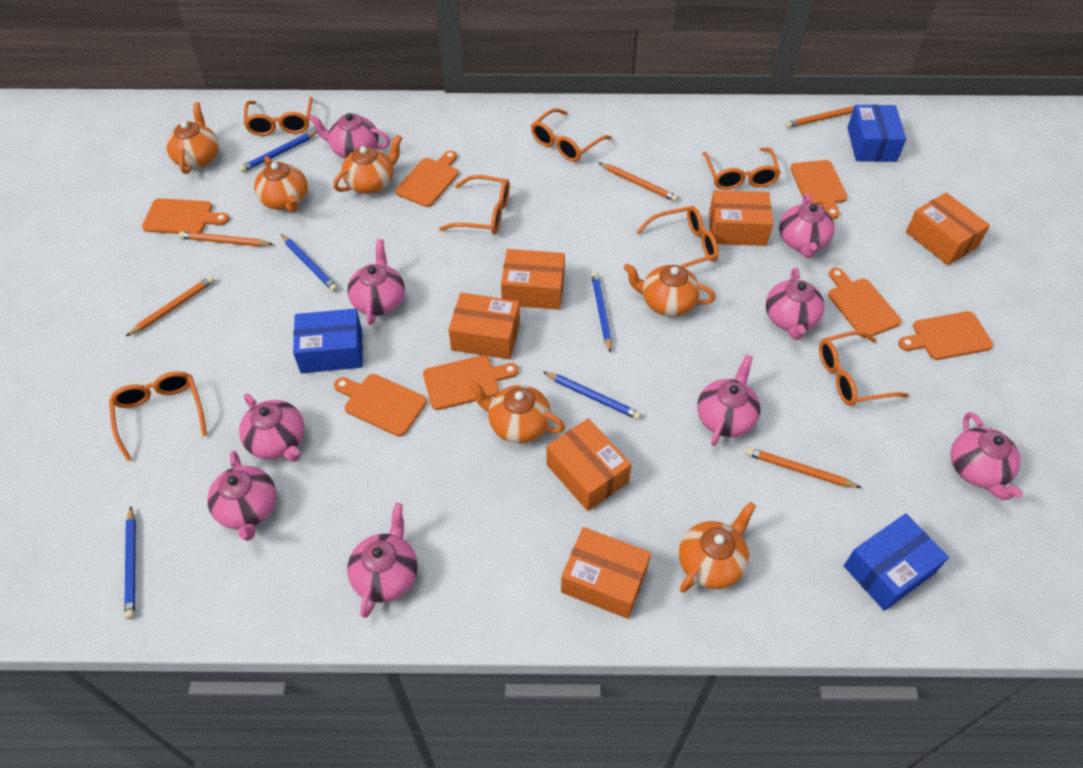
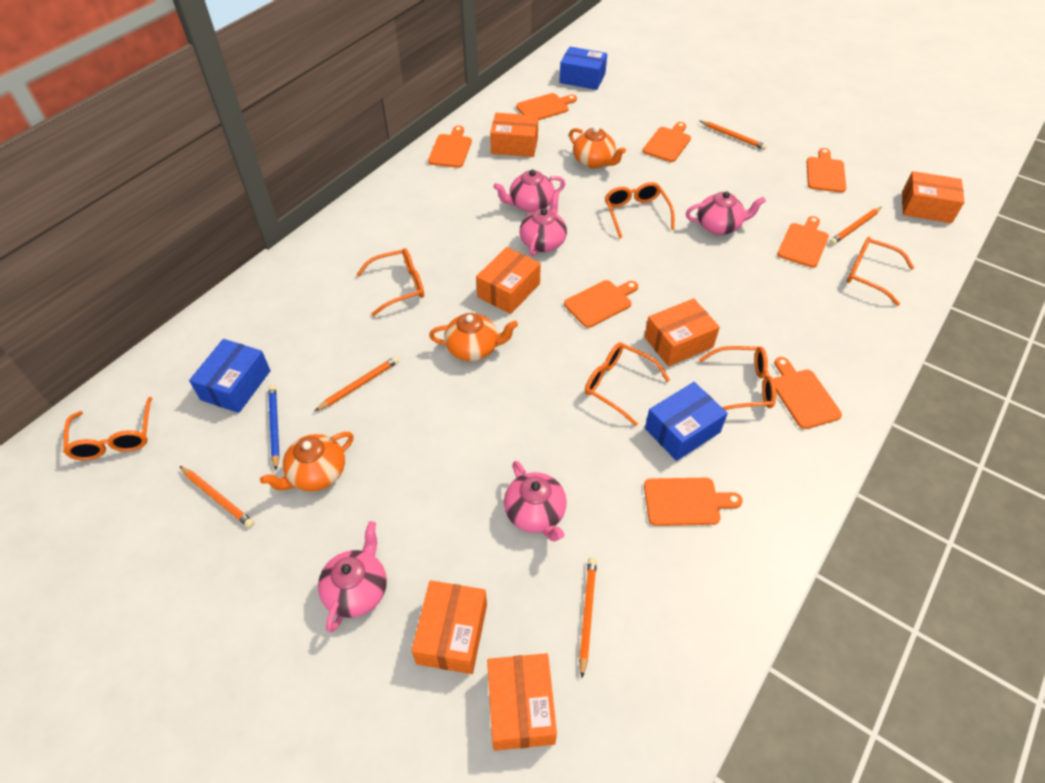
blue pencil: 5 -> 1
orange cutting board: 7 -> 8
orange glasses: 7 -> 6
orange teapot: 6 -> 3
pink teapot: 9 -> 5

